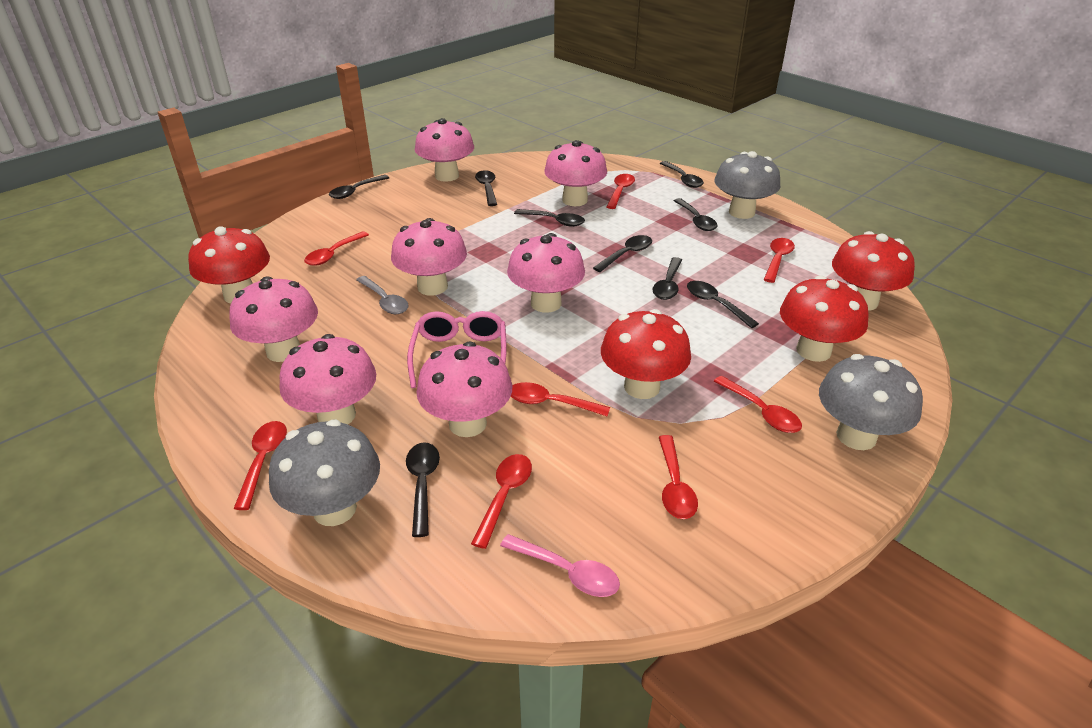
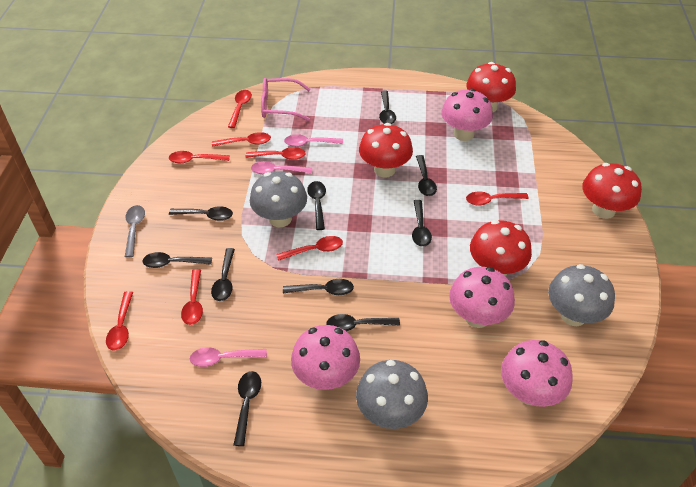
black spoon: 9 -> 10
pink mushroom: 7 -> 4
pink spoon: 1 -> 3

